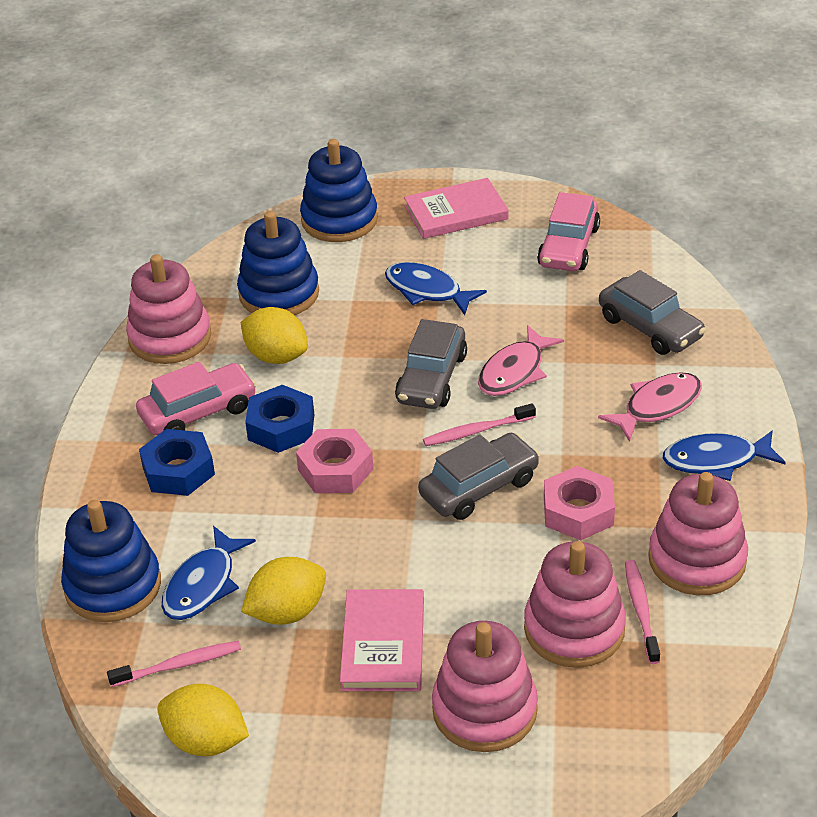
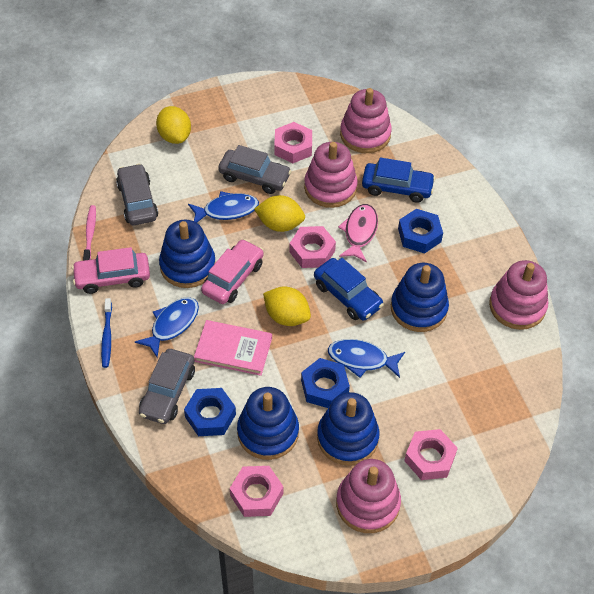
blue car: 0 -> 2
blue nut: 2 -> 3
blue stacking toy: 3 -> 4
blue toothbrush: 0 -> 1
pink book: 2 -> 1
pink fish: 2 -> 1
pink nut: 2 -> 4
pink toothbrush: 3 -> 1

